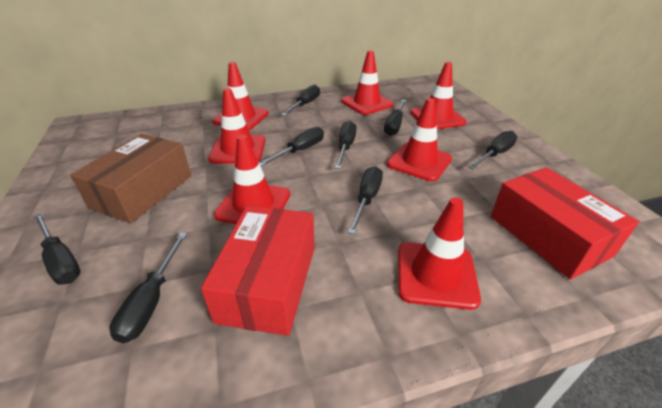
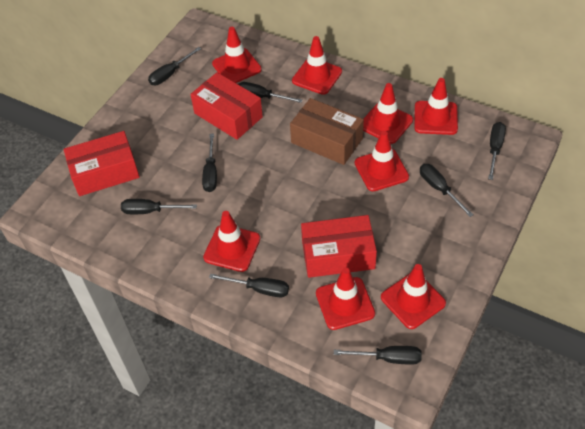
red box: 2 -> 3
red traffic cone: 7 -> 8

